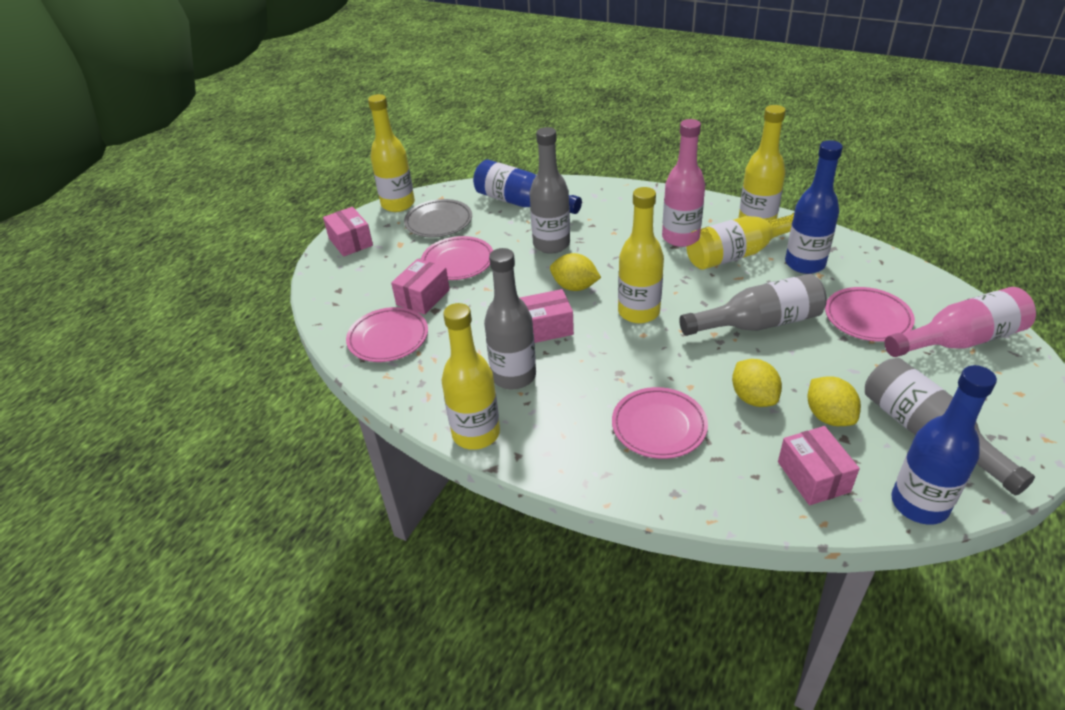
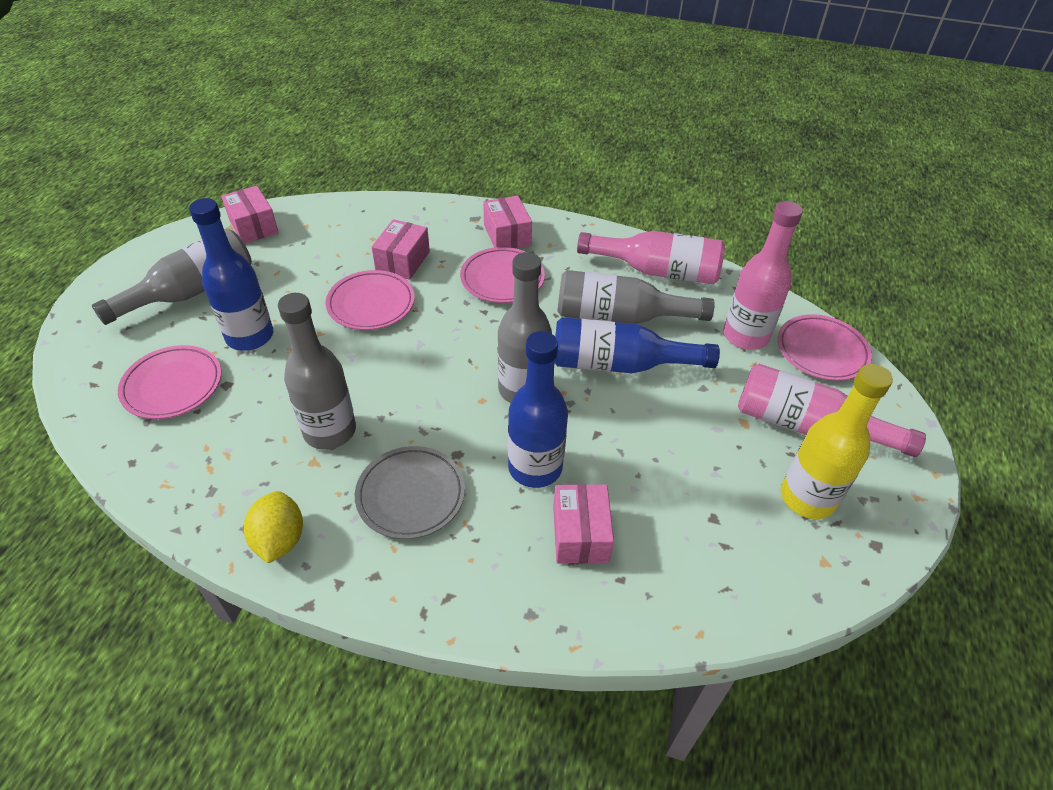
pink bottle: 2 -> 3
yellow bottle: 5 -> 1
yellow lemon: 3 -> 1

